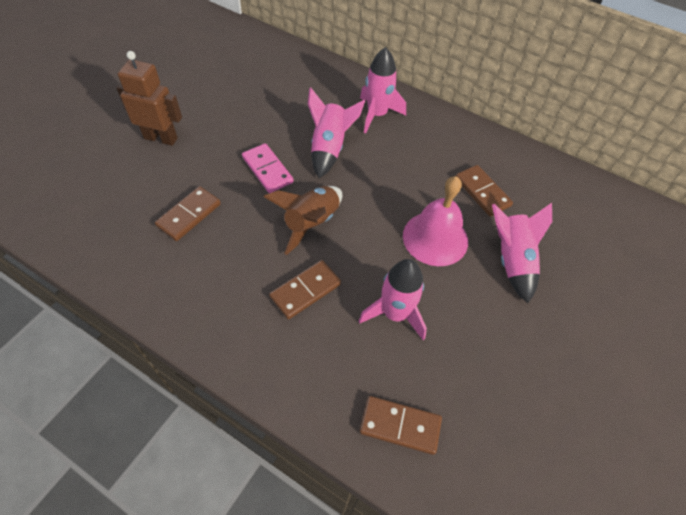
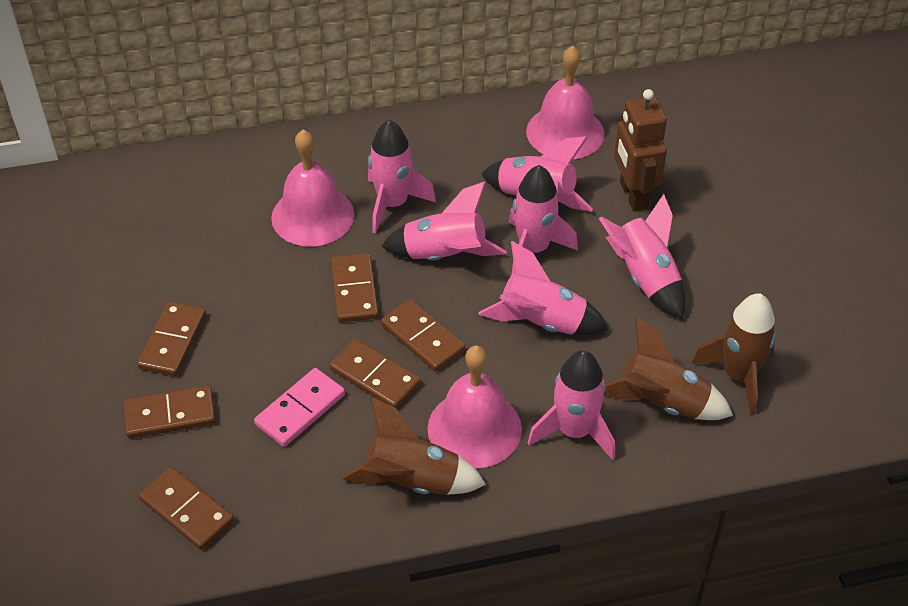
brown domino: 4 -> 6
brown rocket: 1 -> 3
pink bell: 1 -> 3
pink rocket: 4 -> 7

